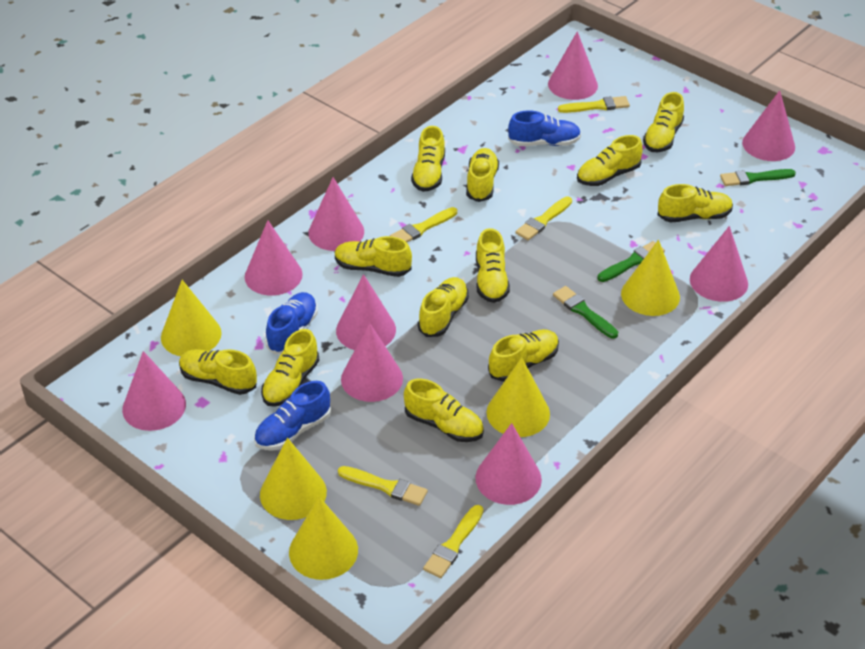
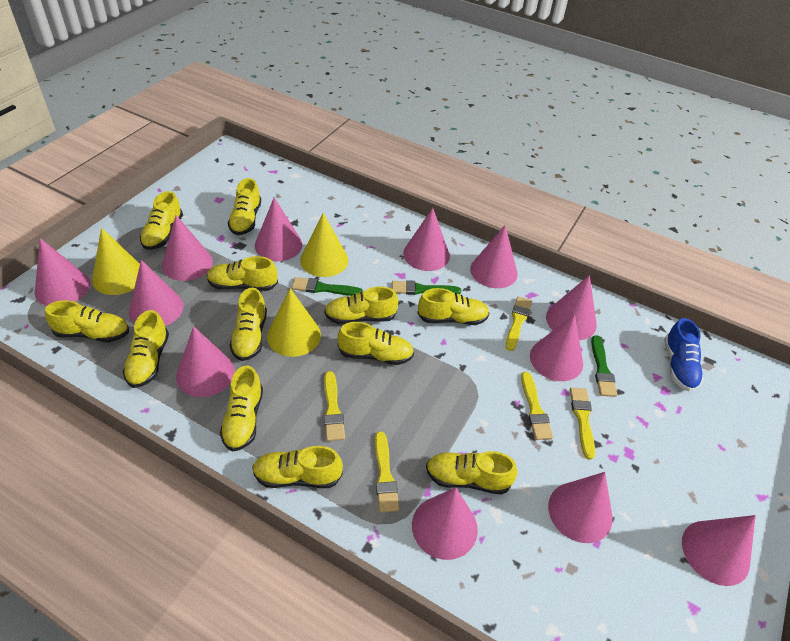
blue shoe: 3 -> 1
pink cone: 9 -> 12
yellow cone: 5 -> 3

